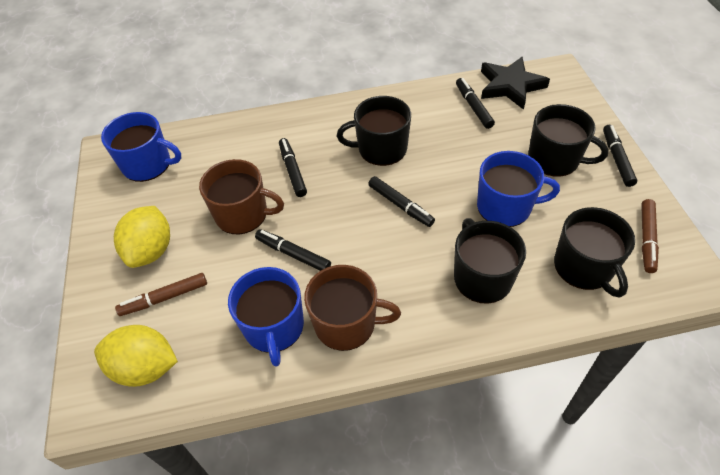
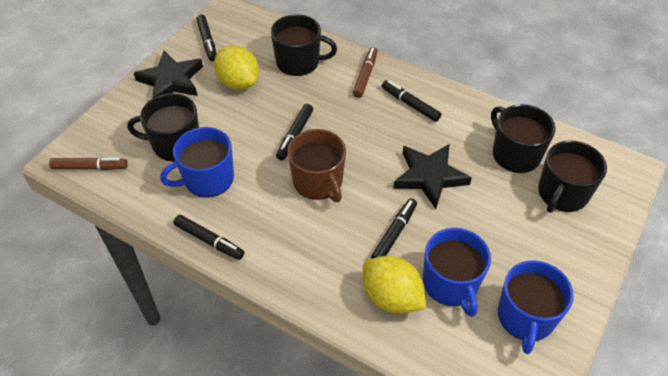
black star: 1 -> 2
brown mug: 2 -> 1

